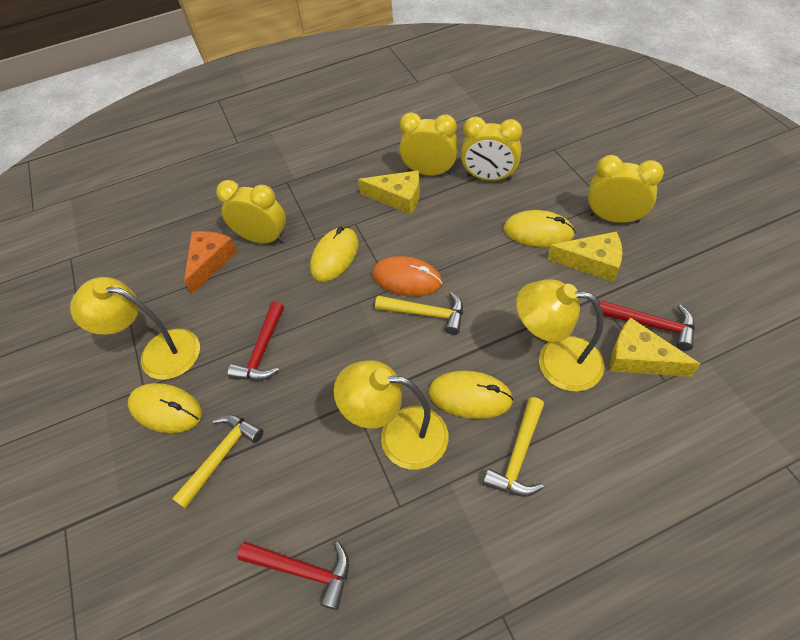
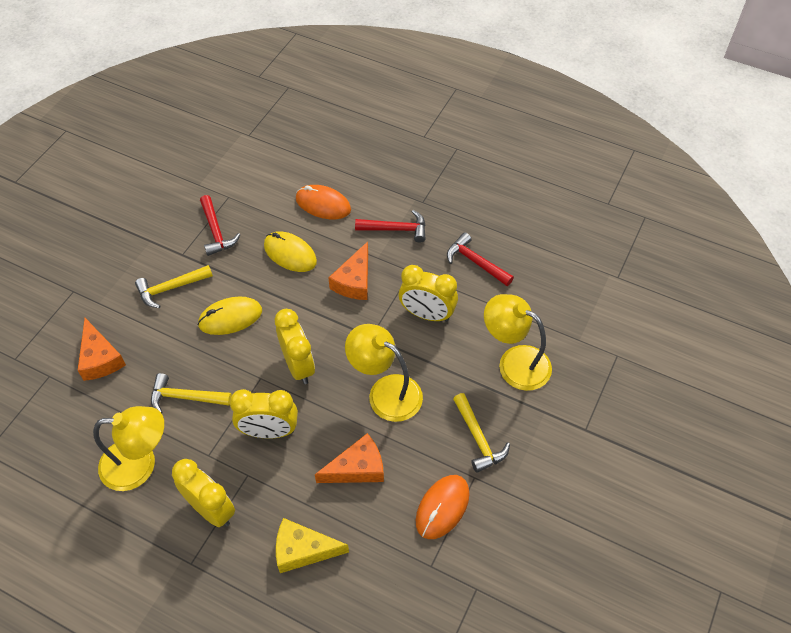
orange cheese: 1 -> 3
orange mouse: 1 -> 2
yellow cheese: 3 -> 1
yellow mouse: 4 -> 2

